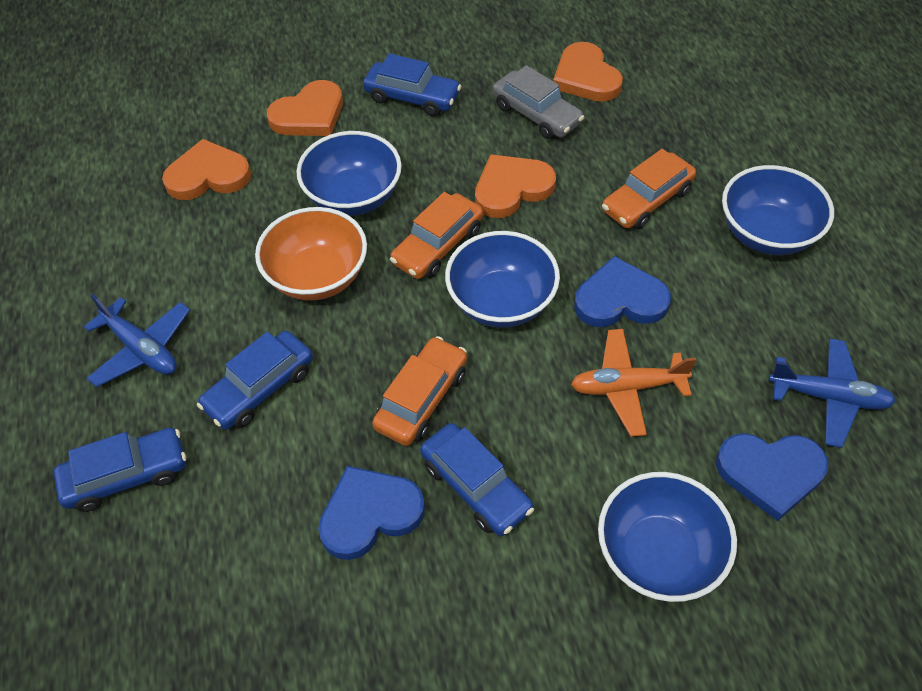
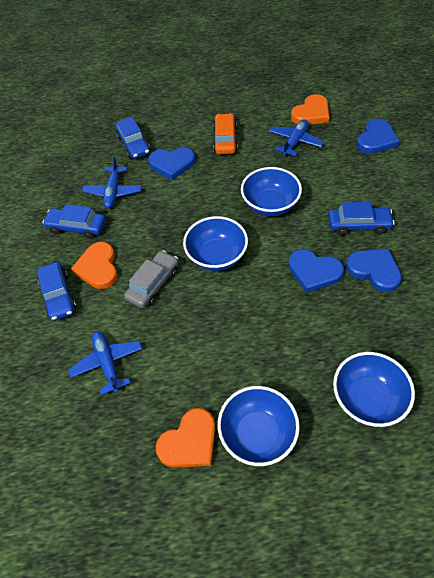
blue heart: 3 -> 4
blue plane: 2 -> 3
orange bowl: 1 -> 0
orange car: 3 -> 1
orange heart: 4 -> 3
orange plane: 1 -> 0

